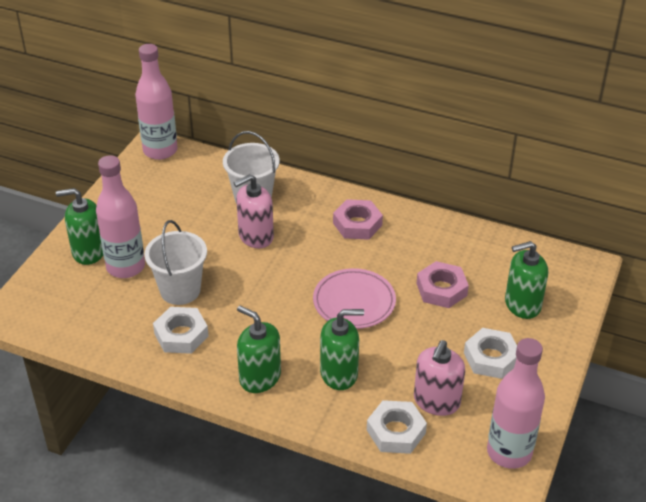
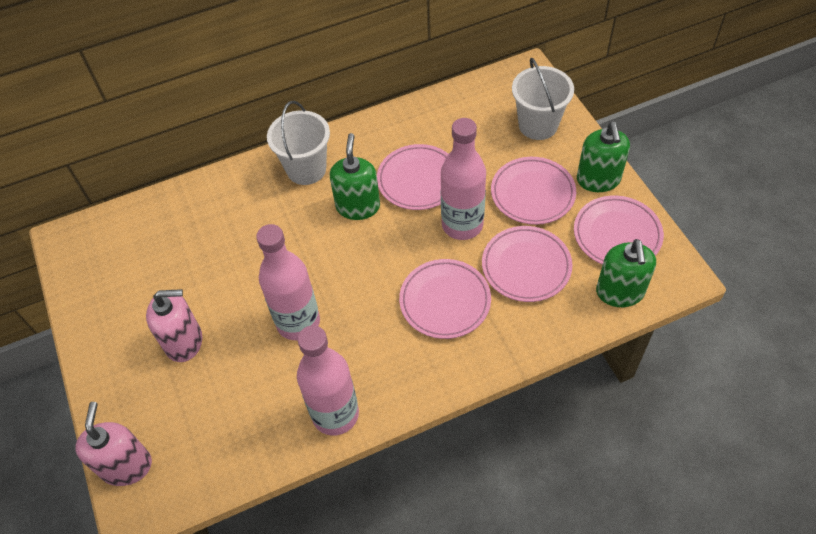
green soap dispenser: 4 -> 3
pink nut: 2 -> 0
pink plate: 1 -> 5
white nut: 3 -> 0

